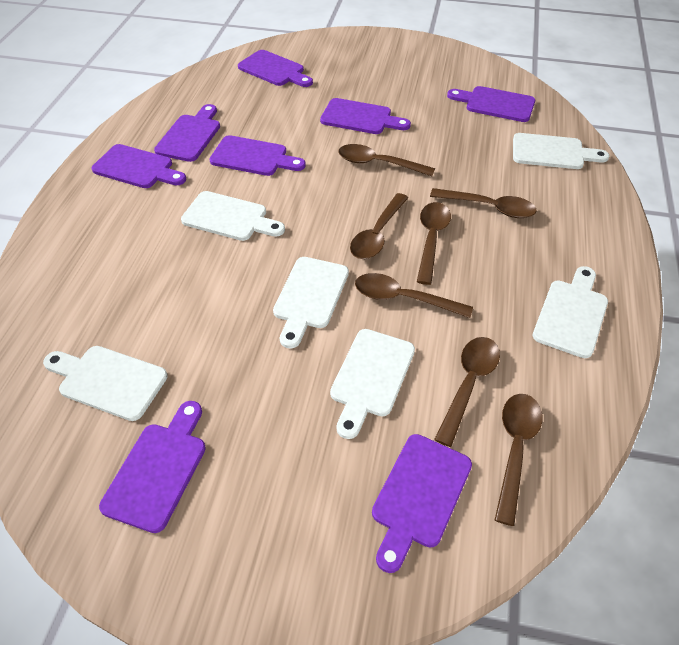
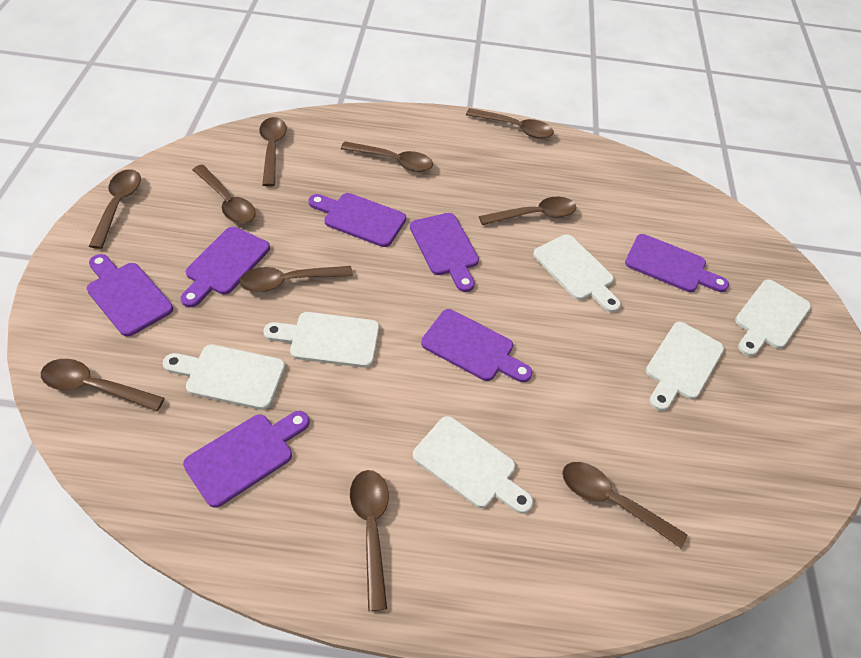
brown spoon: 7 -> 10
purple cutting board: 8 -> 7

